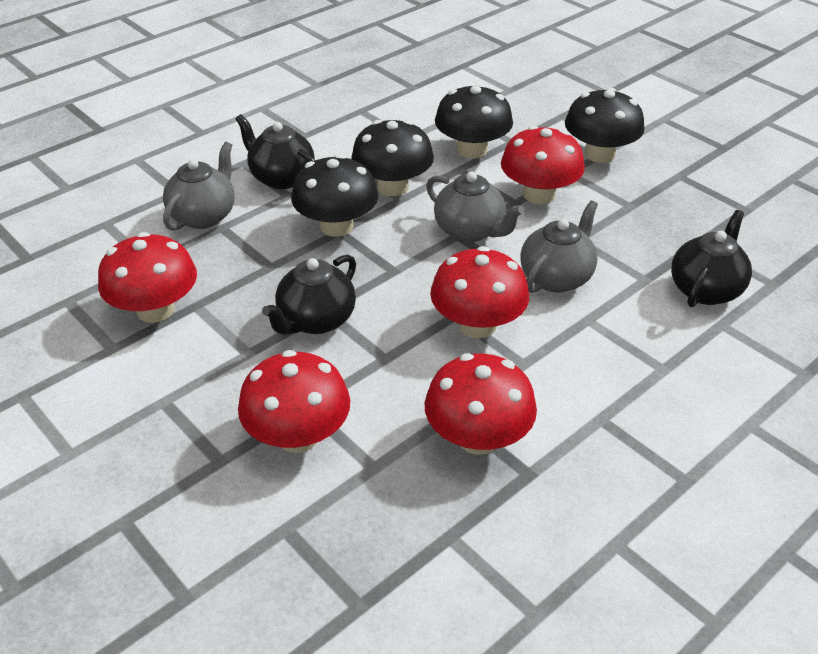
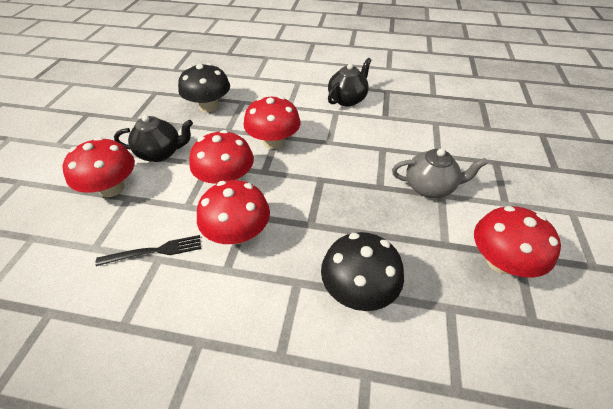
black fork: 0 -> 1
black mushroom: 4 -> 2
black teapot: 3 -> 2
grey teapot: 3 -> 1

